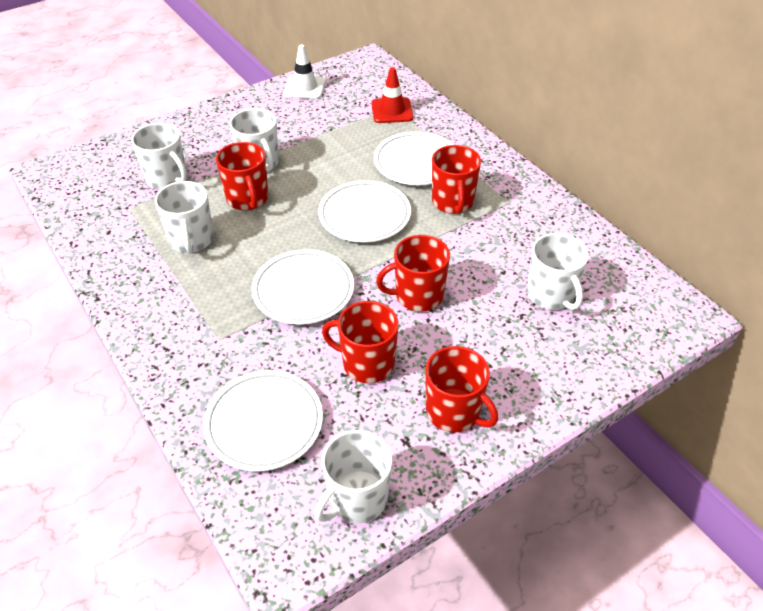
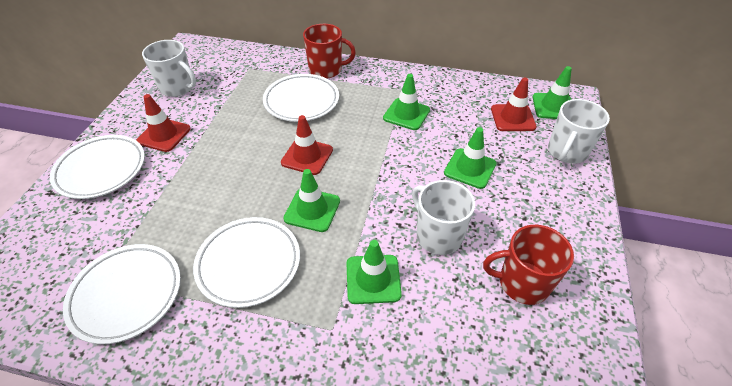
green traffic cone: 0 -> 5
red mug: 5 -> 2
red traffic cone: 1 -> 3
white mug: 5 -> 3
white traffic cone: 1 -> 0

